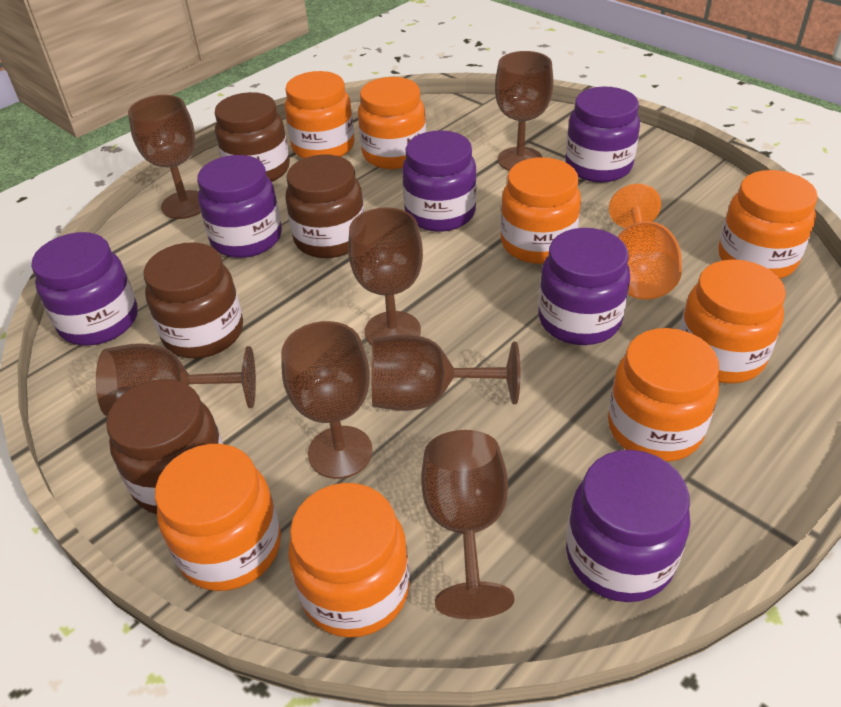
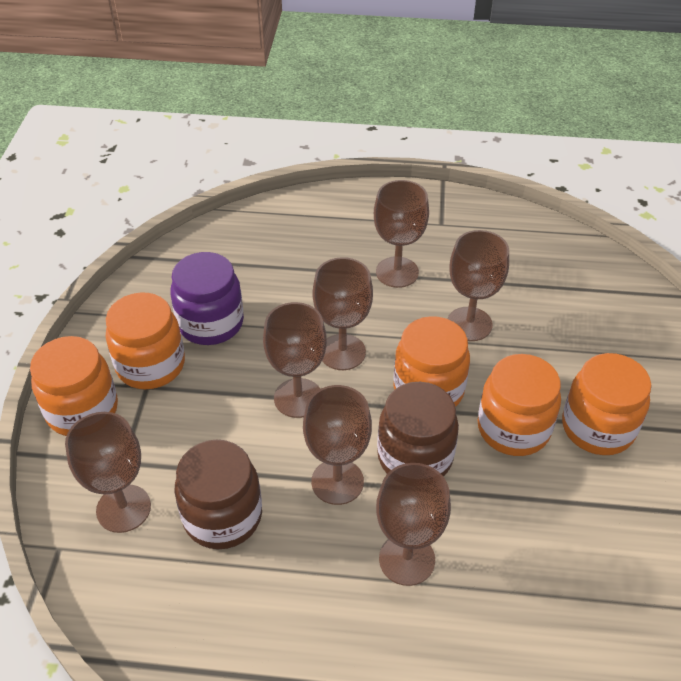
brown jar: 4 -> 2
orange goblet: 1 -> 0
orange jar: 8 -> 5
purple jar: 6 -> 1

